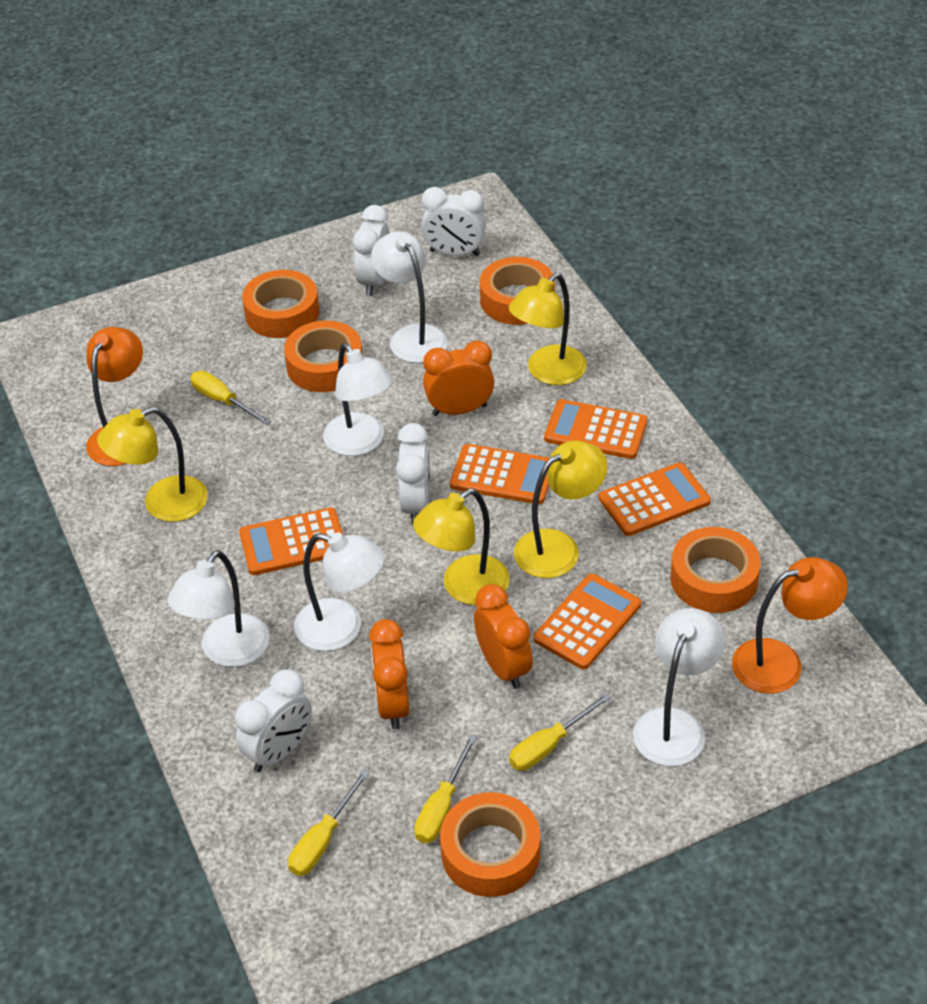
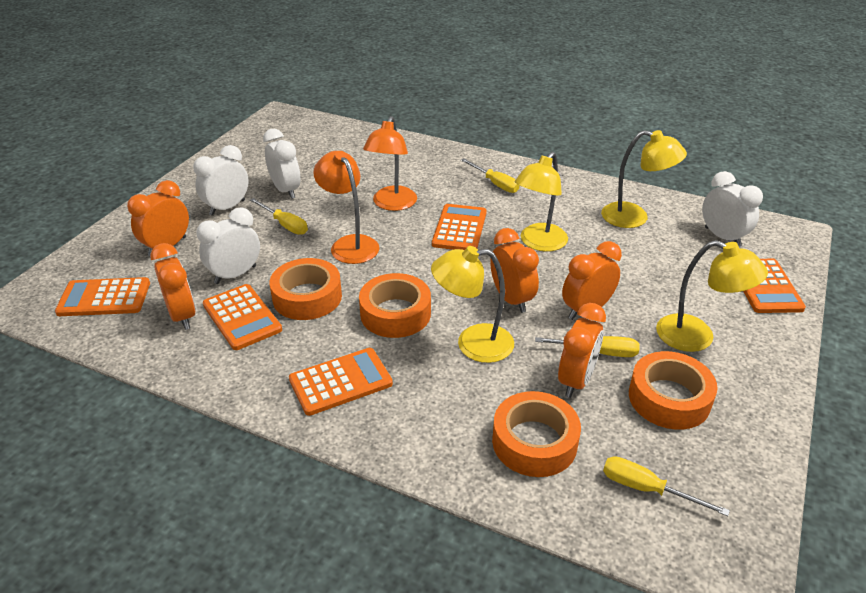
orange clock: 3 -> 5
orange tape: 5 -> 4
white lamp: 5 -> 0

